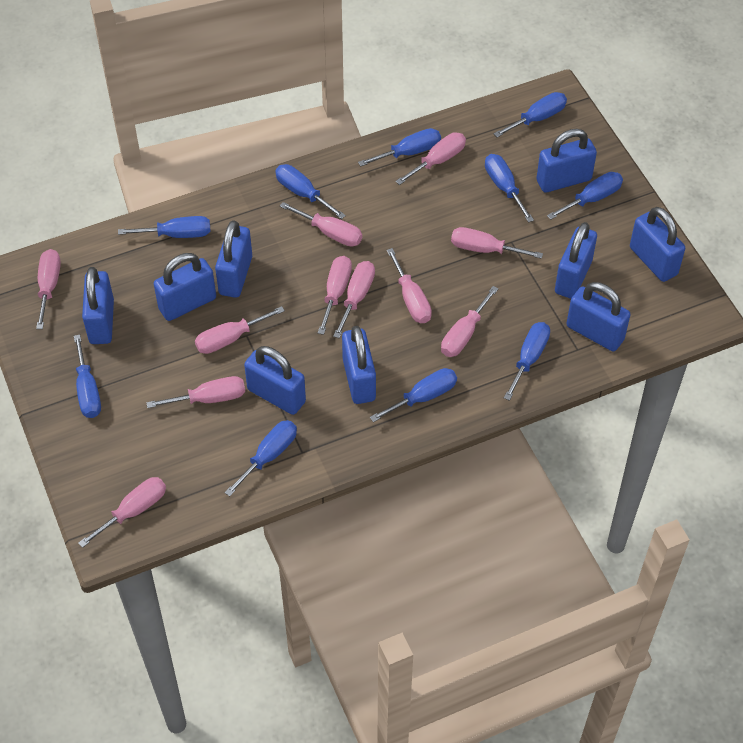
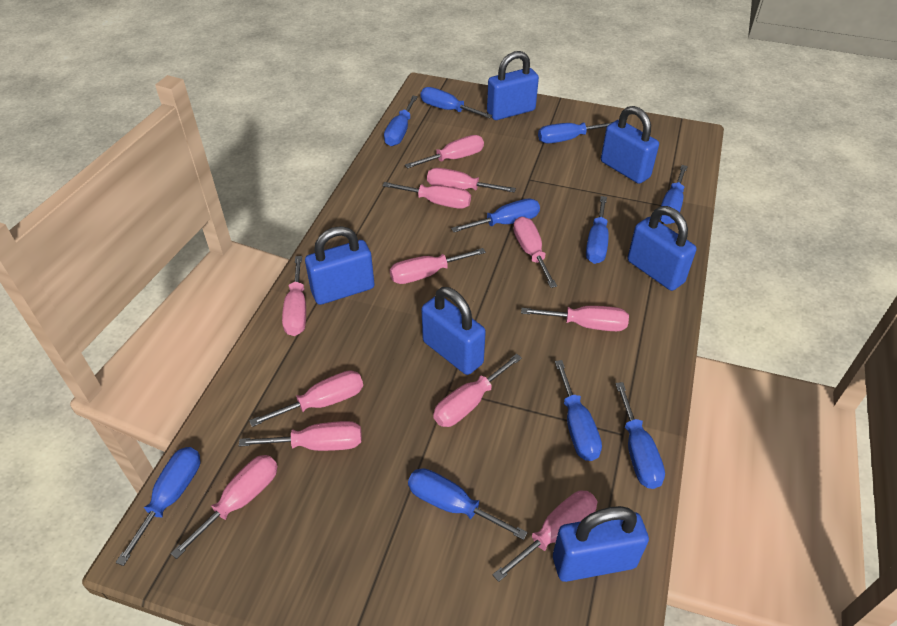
blue padlock: 9 -> 6
pink screwdriver: 11 -> 12

